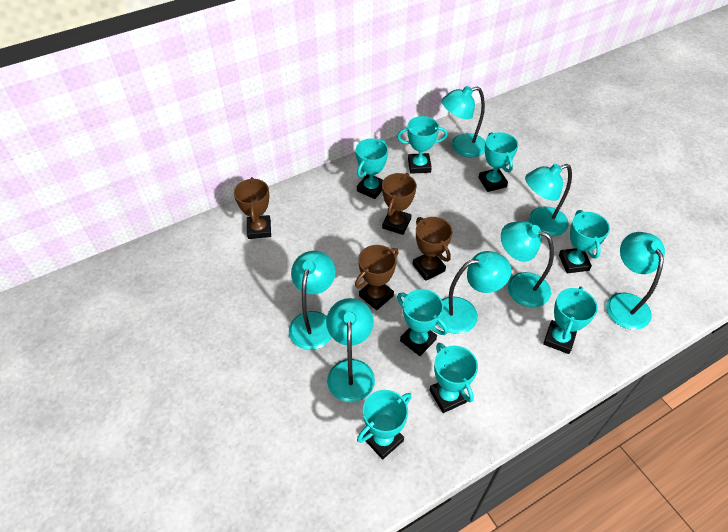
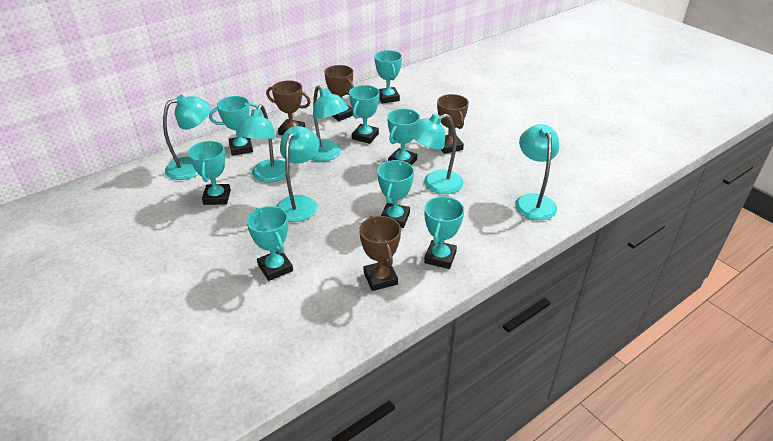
turquoise lamp: 7 -> 6

